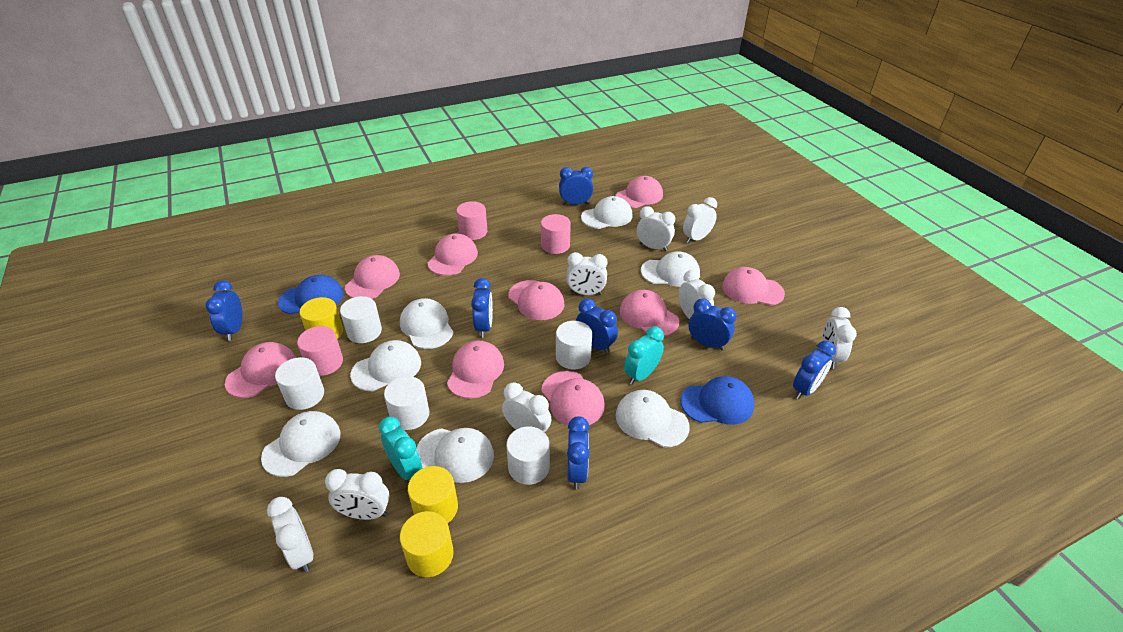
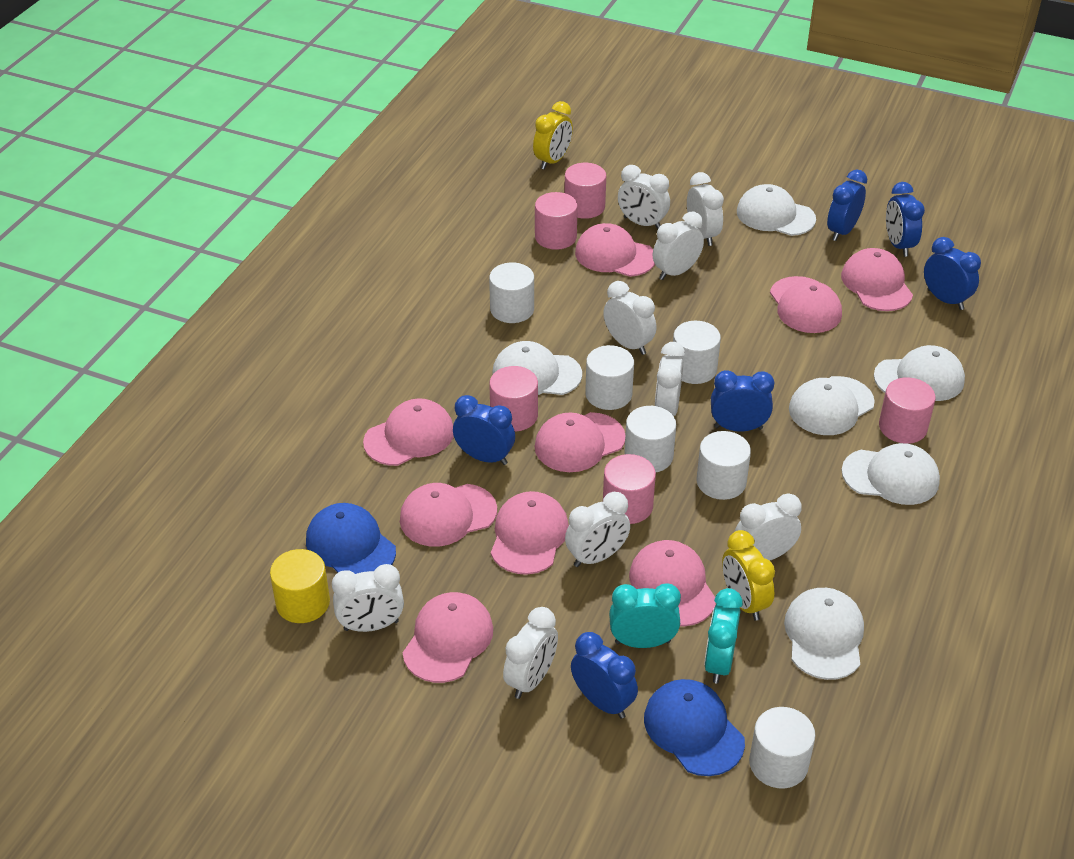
blue clock: 7 -> 6
pink cylinder: 3 -> 5
white cap: 7 -> 6
white clock: 8 -> 9
white cylinder: 5 -> 6
yellow clock: 0 -> 2
yellow cylinder: 3 -> 1

